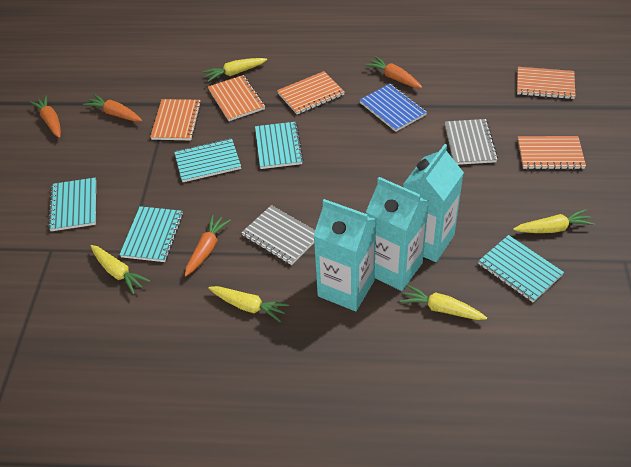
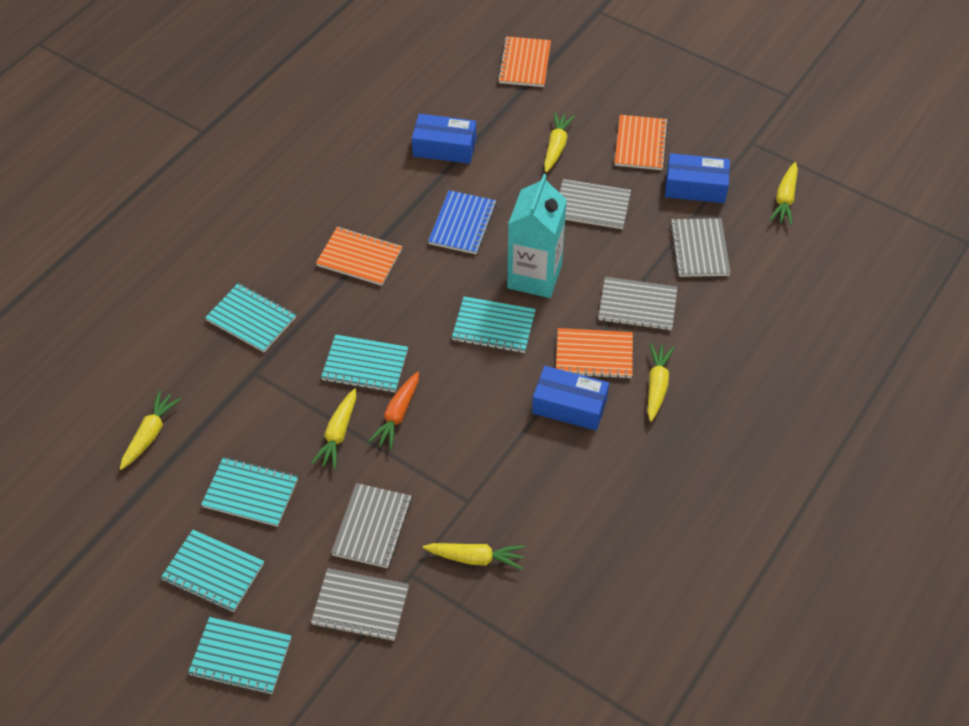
blue box: 0 -> 3
grey notebook: 2 -> 5
orange carrot: 4 -> 1
orange notebook: 5 -> 4
turquoise carton: 3 -> 1
turquoise notebook: 5 -> 6
yellow carrot: 5 -> 6

